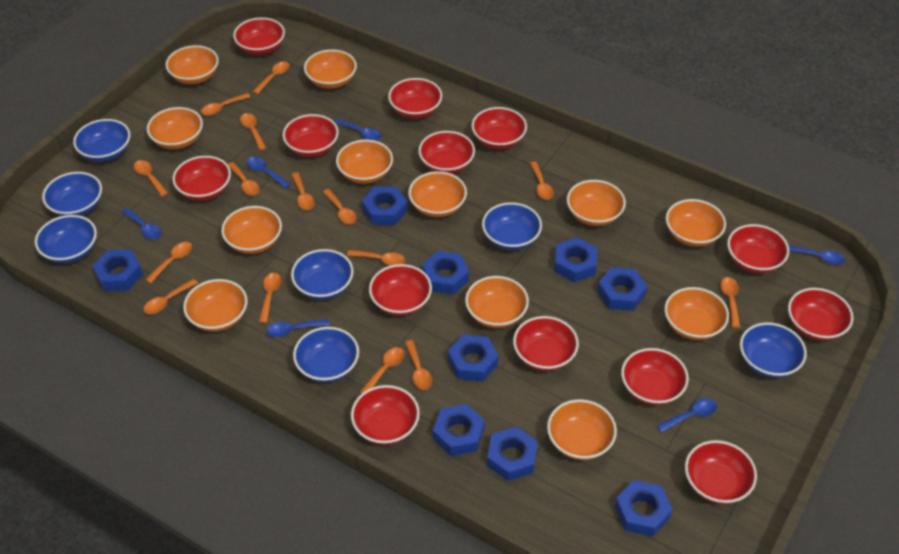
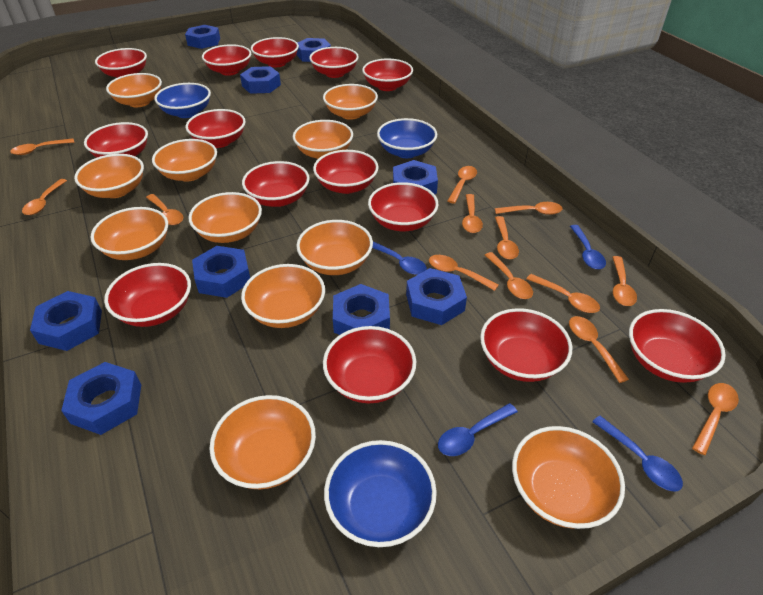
blue bowl: 7 -> 3
blue spoon: 6 -> 4
orange bowl: 12 -> 11
orange spoon: 15 -> 13
red bowl: 13 -> 14

